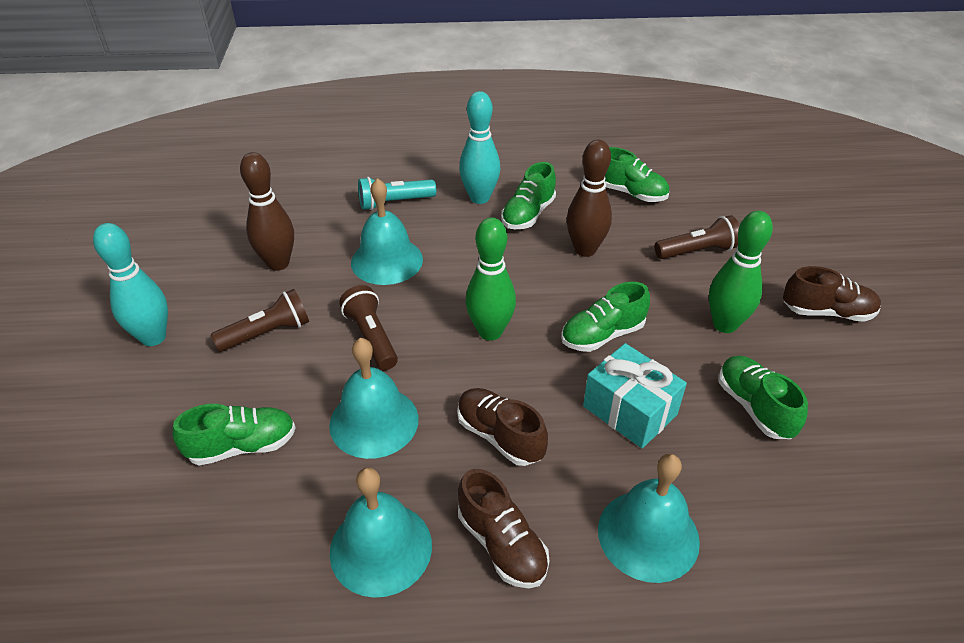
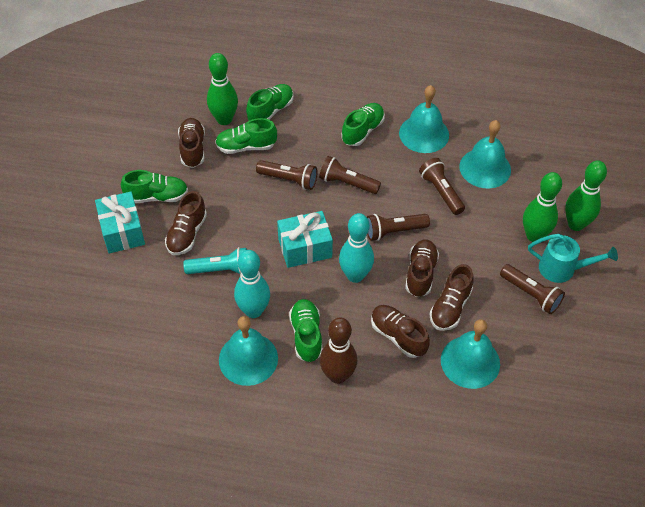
brown bowling pin: 2 -> 1
brown flashlight: 3 -> 5
brown shoe: 3 -> 5
green bowling pin: 2 -> 3
turquoise gift: 1 -> 2
turquoise watering can: 0 -> 1

